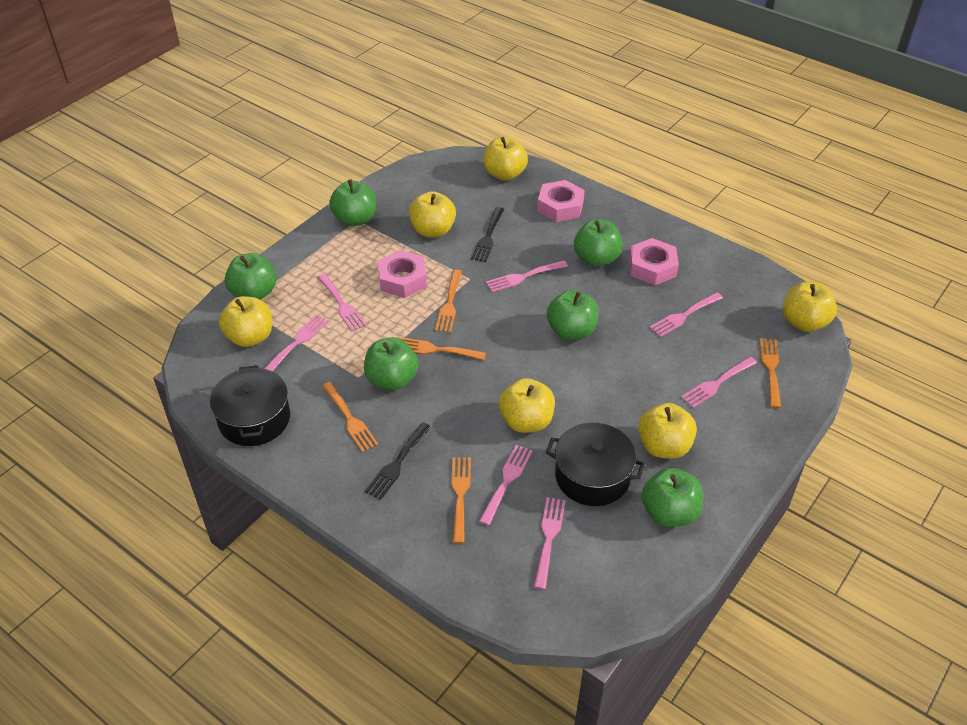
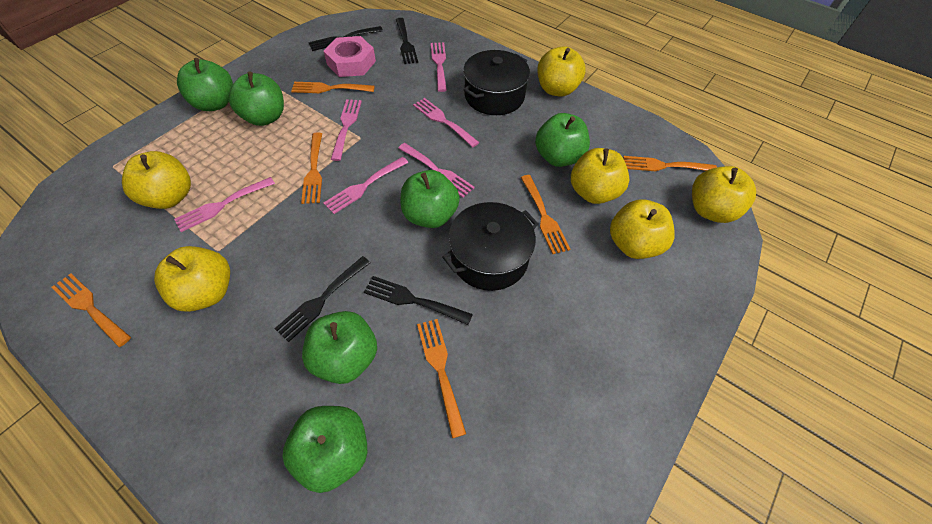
black fork: 2 -> 4
orange fork: 5 -> 6
pink fork: 7 -> 6
pink nut: 3 -> 1

